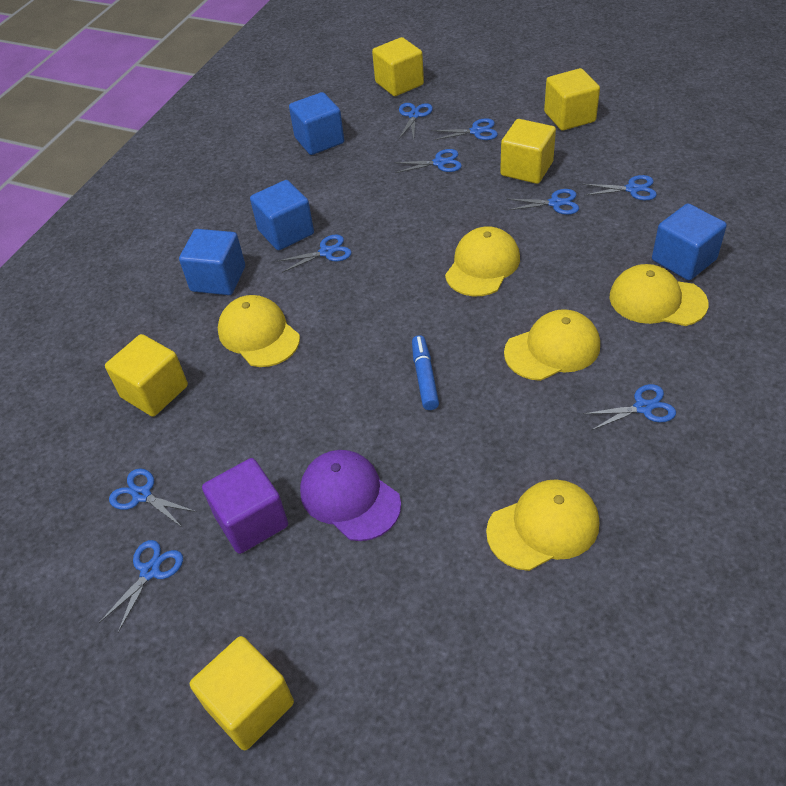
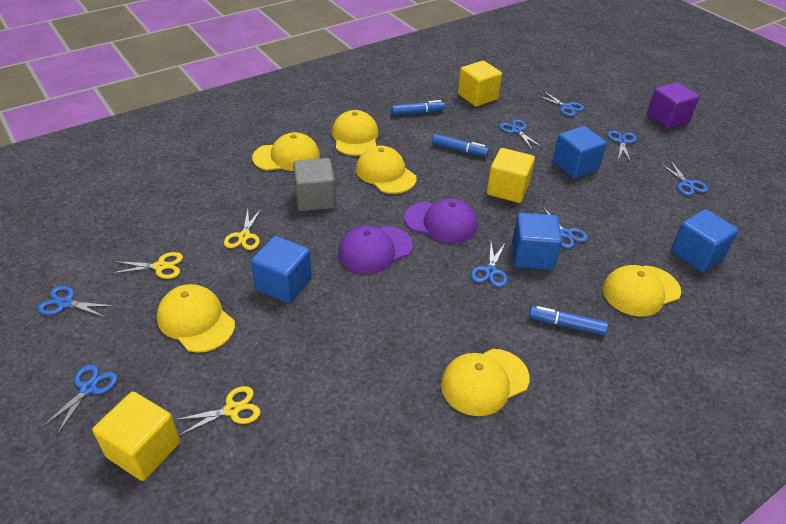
blue marker: 1 -> 3
blue scissors: 9 -> 8
grey cube: 0 -> 1
purple cap: 1 -> 2
yellow cap: 5 -> 6
yellow cube: 5 -> 3
yellow scissors: 0 -> 3

